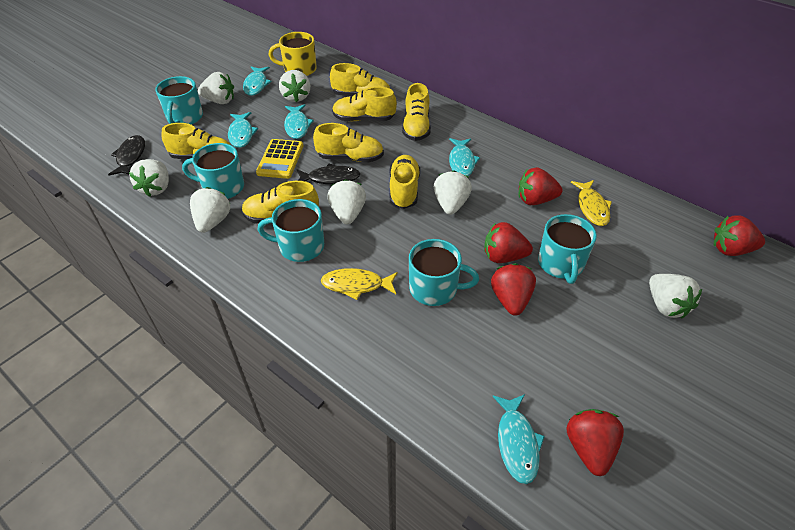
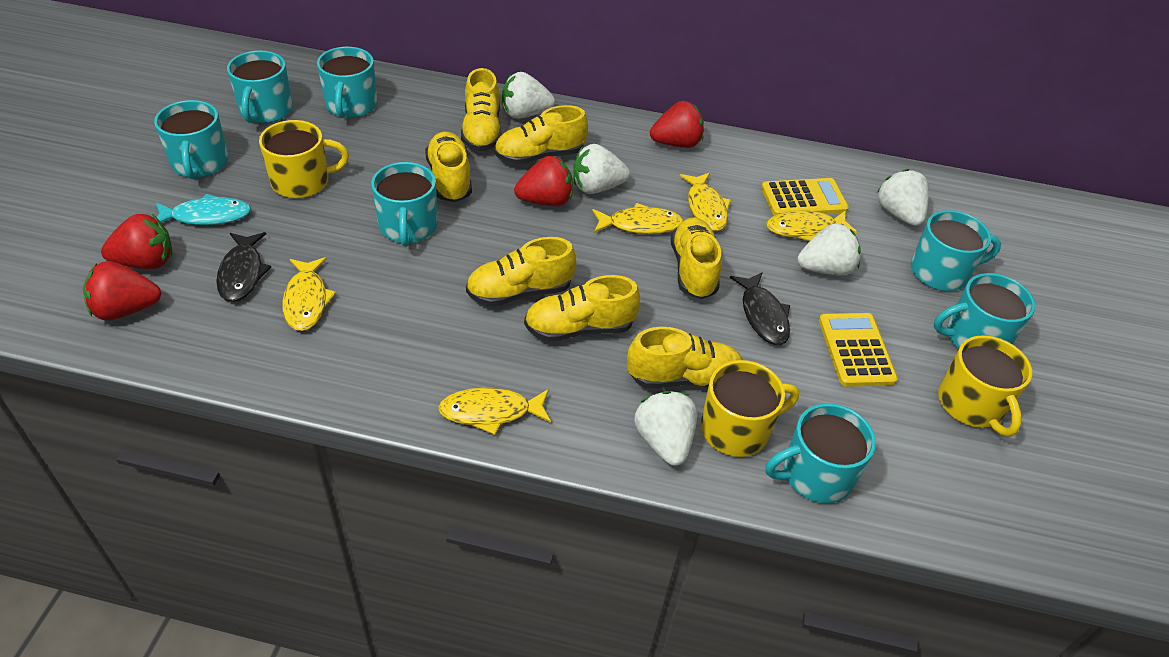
red strawberry: 5 -> 4
turquoise fish: 5 -> 1
turquoise mug: 5 -> 7
white strawberry: 7 -> 5
yellow calculator: 1 -> 2
yellow fish: 2 -> 5
yellow mug: 1 -> 3

